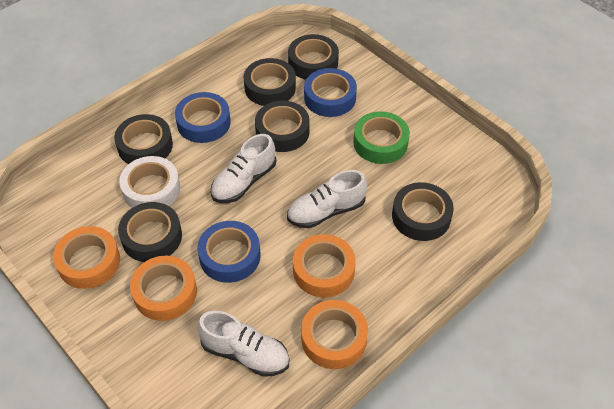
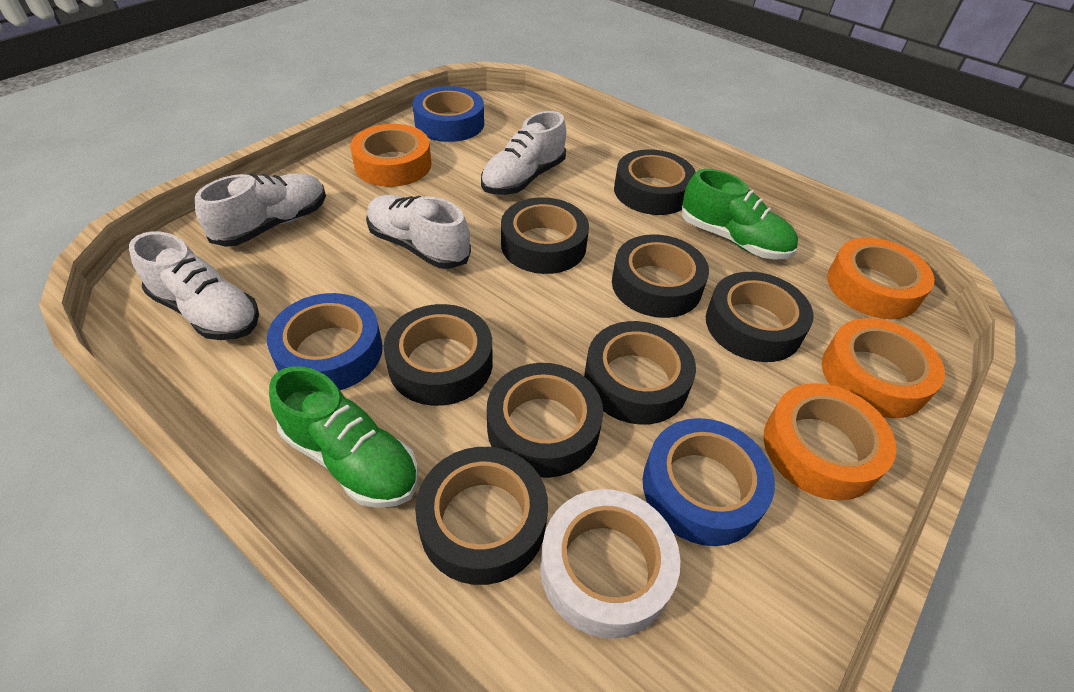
black tape: 6 -> 8
green shoe: 0 -> 2
green tape: 1 -> 0
white shoe: 3 -> 4

